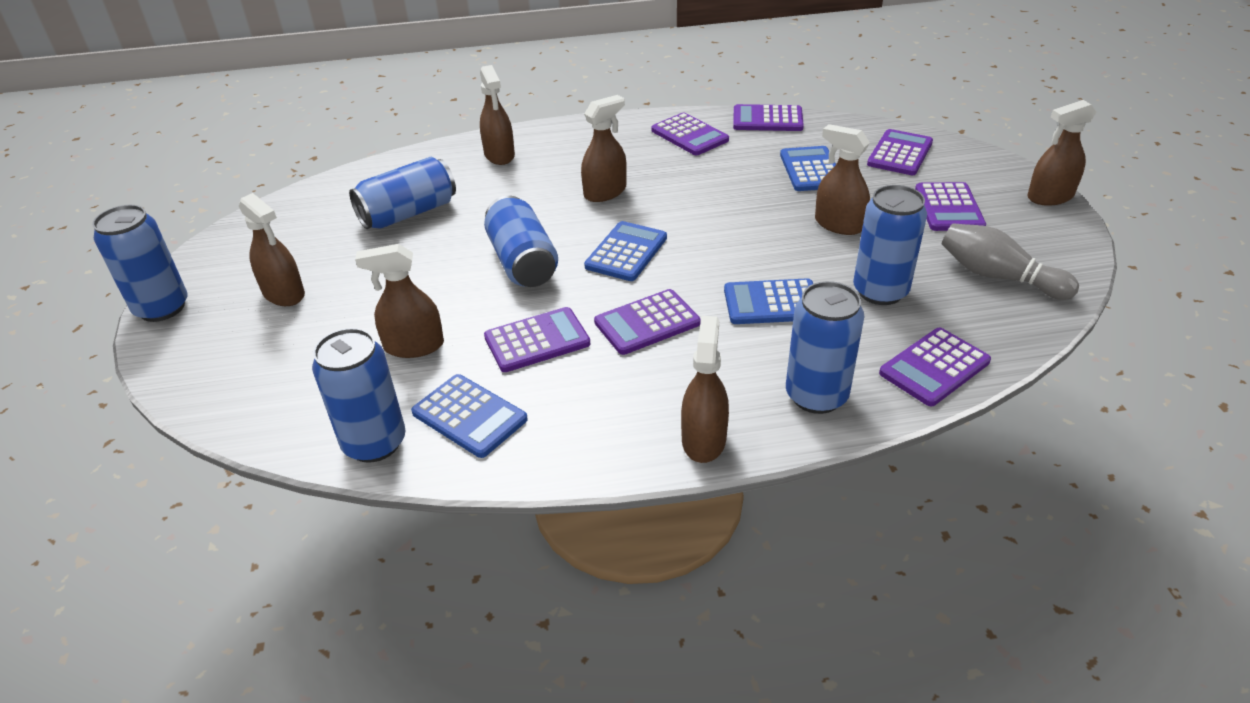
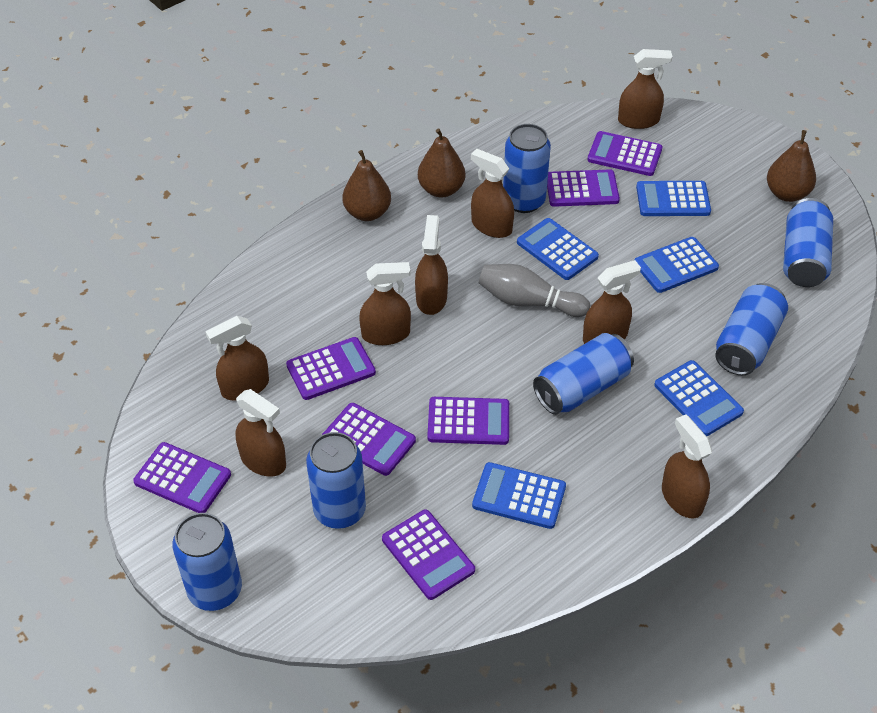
blue calculator: 4 -> 5
brown pear: 0 -> 3
brown spray bottle: 7 -> 8

